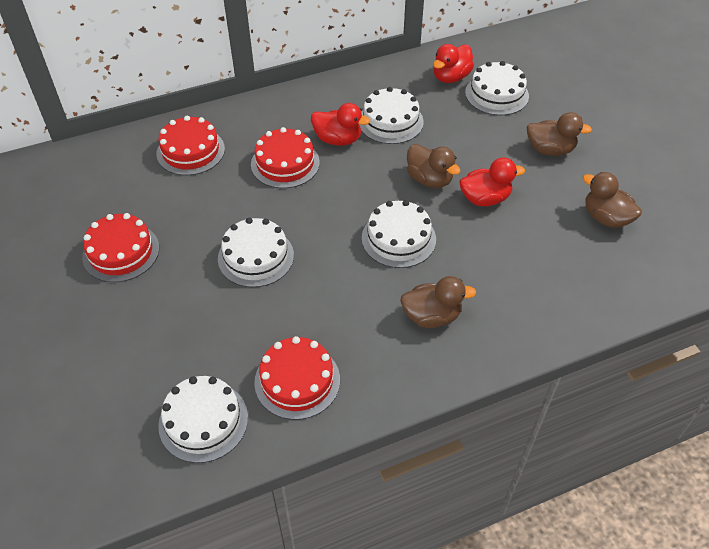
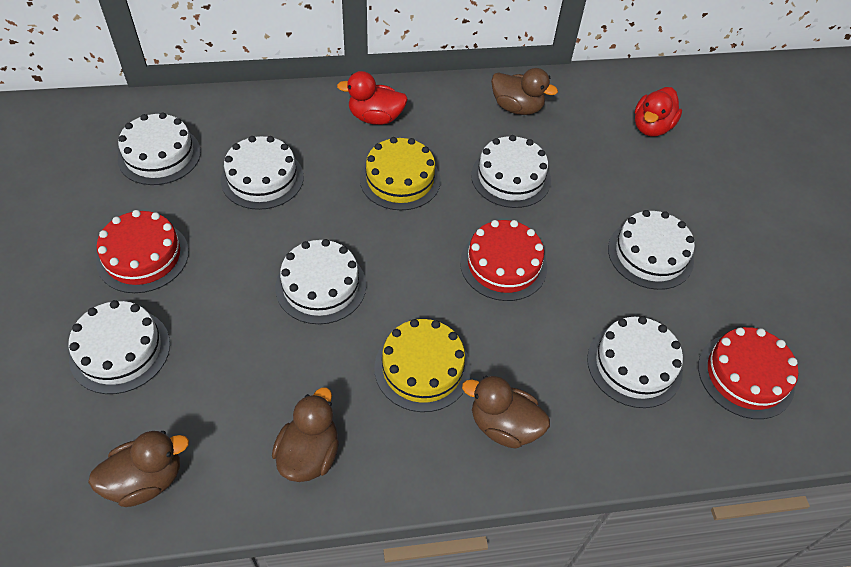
red cake: 4 -> 3
red duck: 3 -> 2
white cake: 5 -> 7
yellow cake: 0 -> 2

